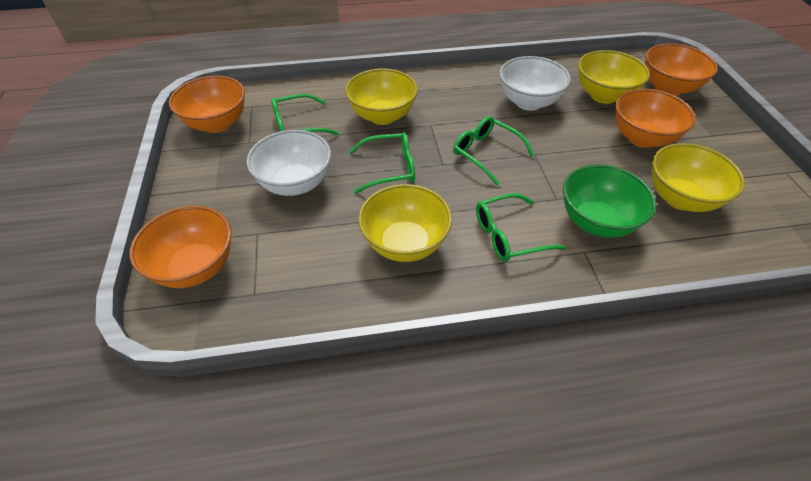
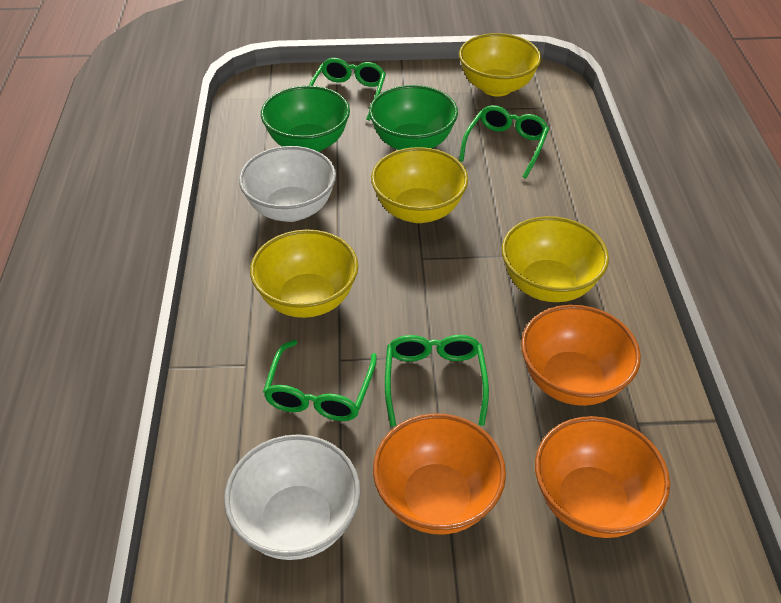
green bowl: 1 -> 2
orange bowl: 4 -> 3

